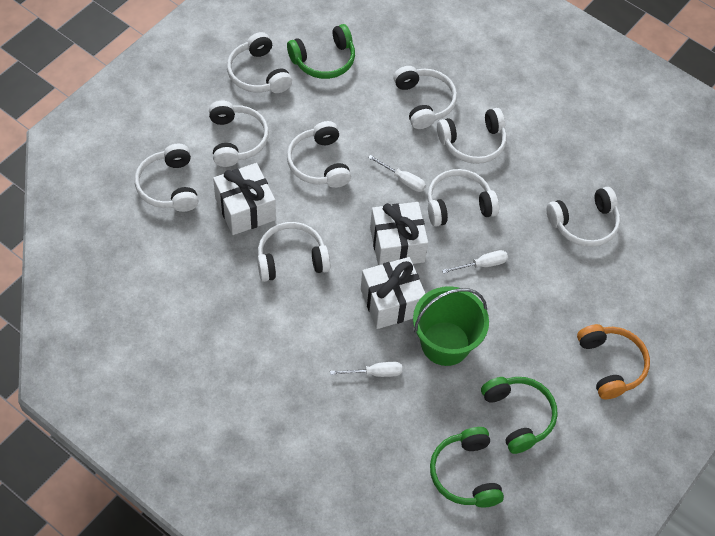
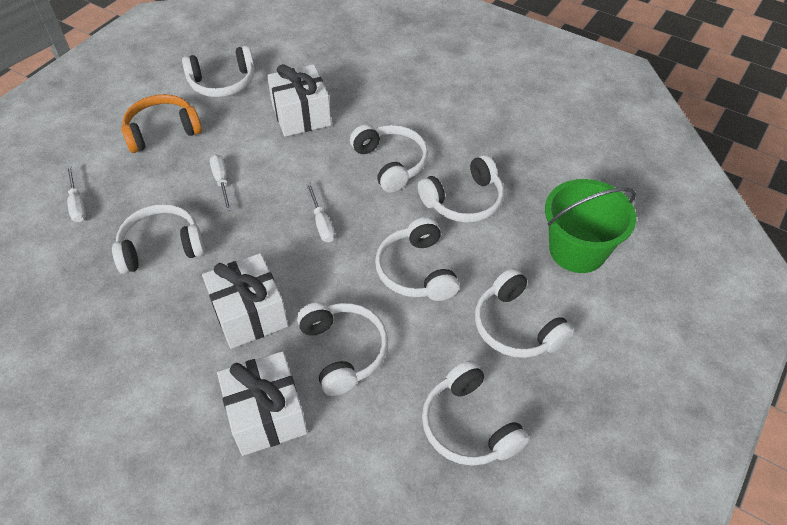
green headphones: 3 -> 0
white headphones: 9 -> 8

